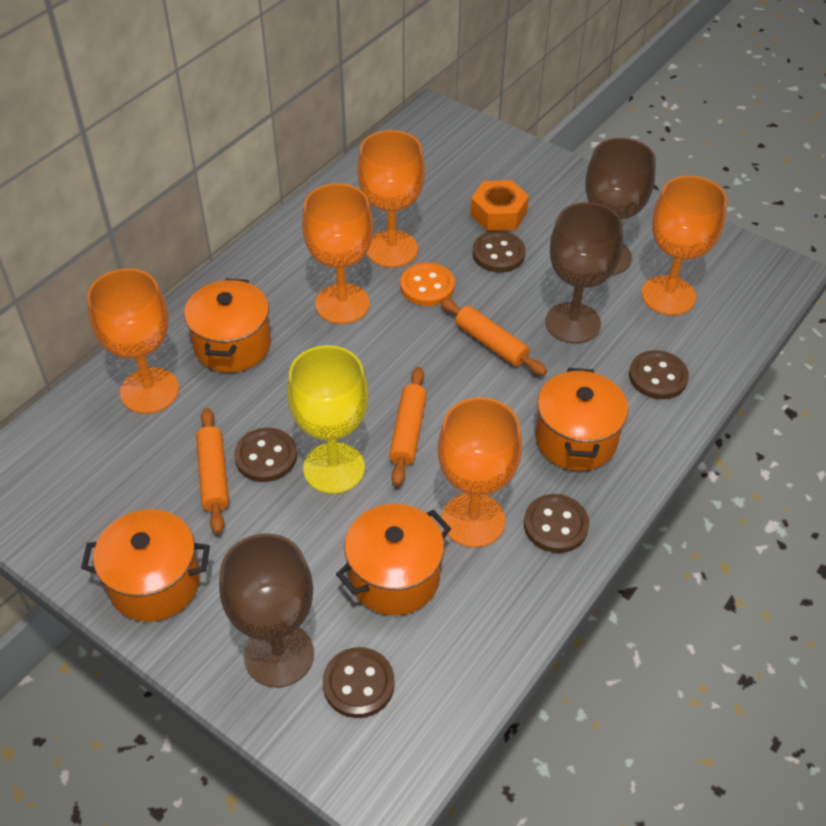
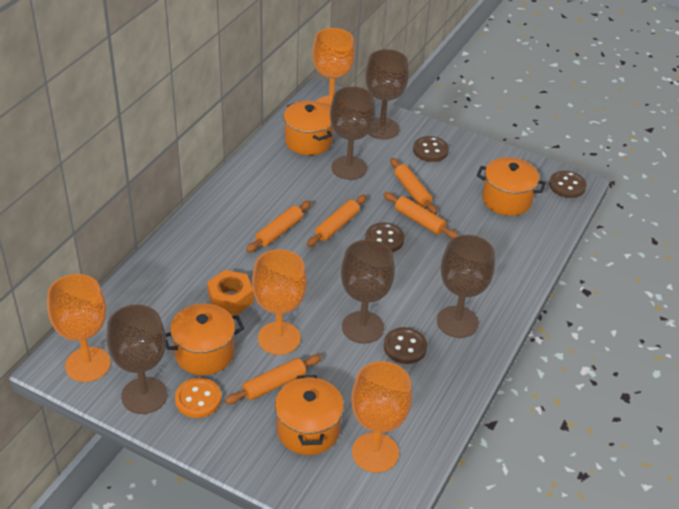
brown button: 5 -> 4
brown goblet: 3 -> 5
orange goblet: 5 -> 4
orange rolling pin: 3 -> 5
yellow goblet: 1 -> 0

